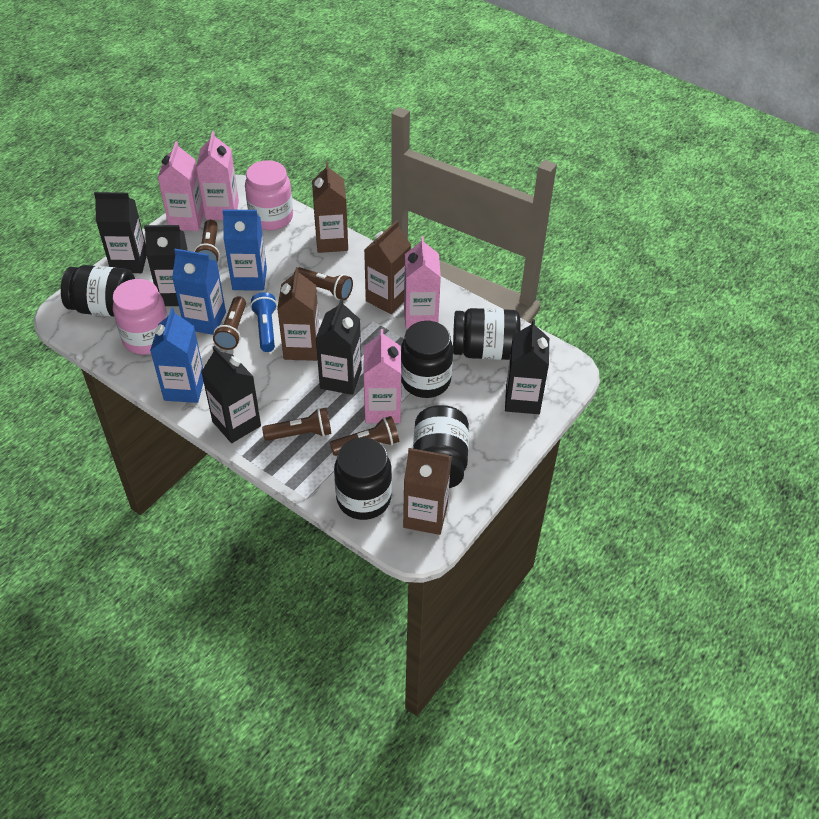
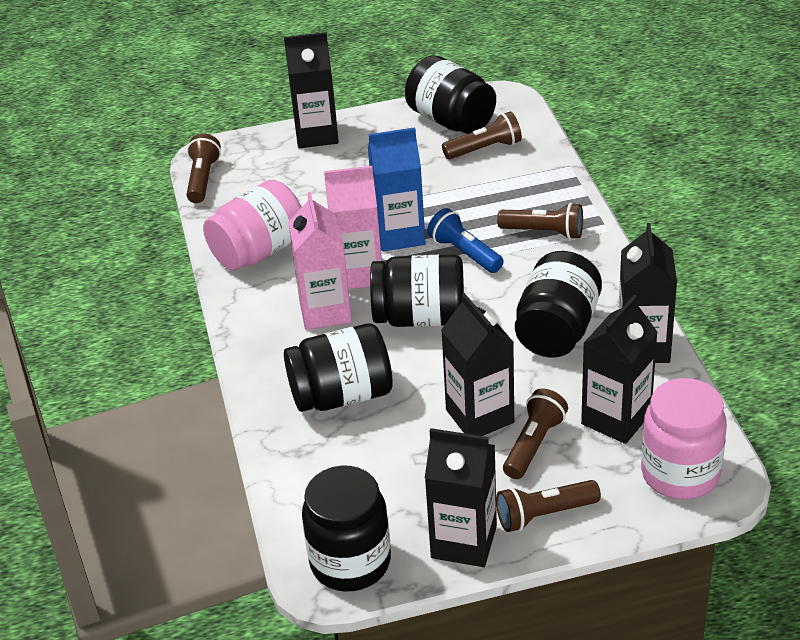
blue carton: 3 -> 1
brown carton: 4 -> 0
pink carton: 4 -> 2

